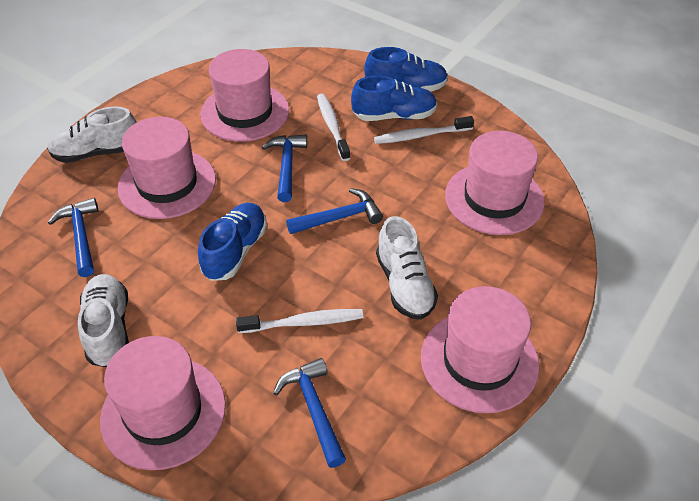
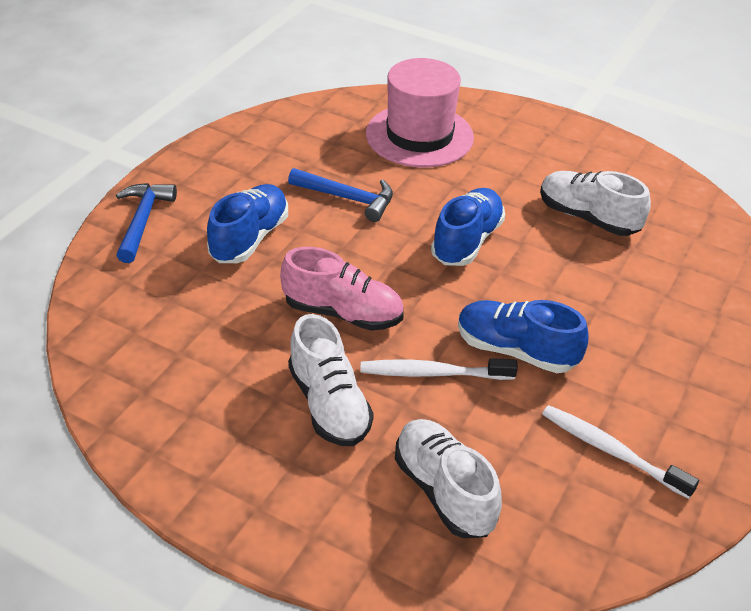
blue hammer: 4 -> 2
pink hat: 5 -> 1
pink shoe: 0 -> 1
white toothbrush: 3 -> 2

